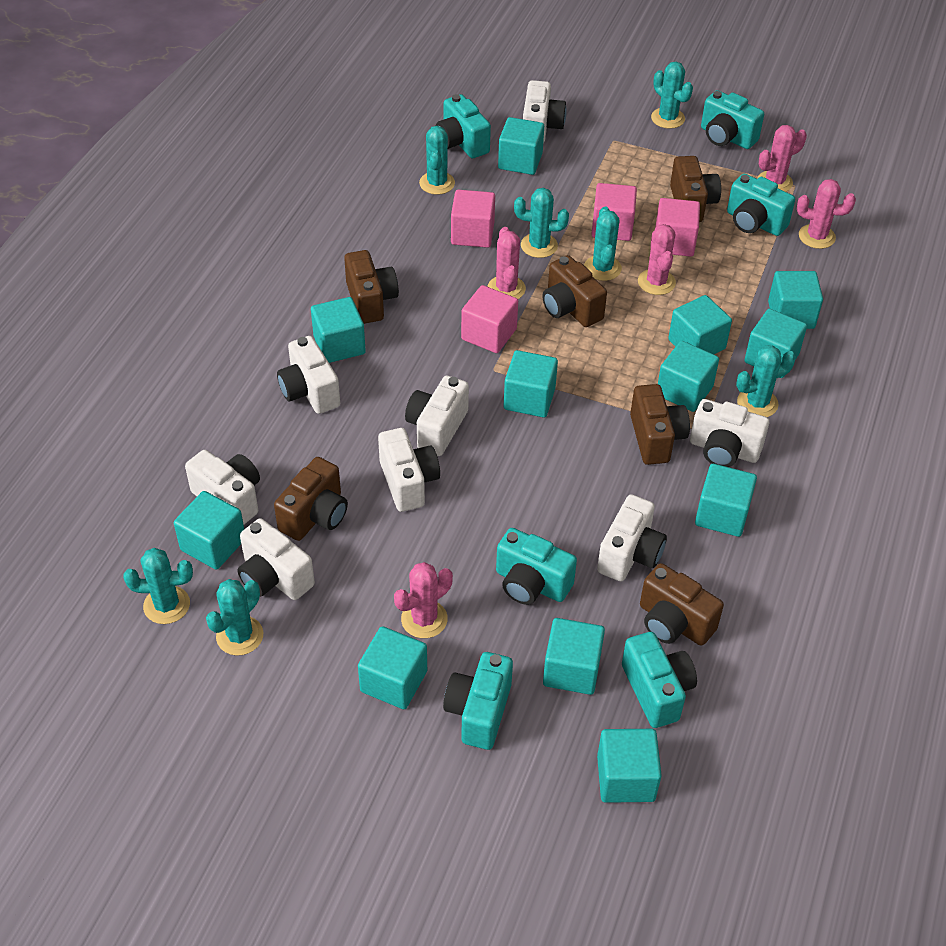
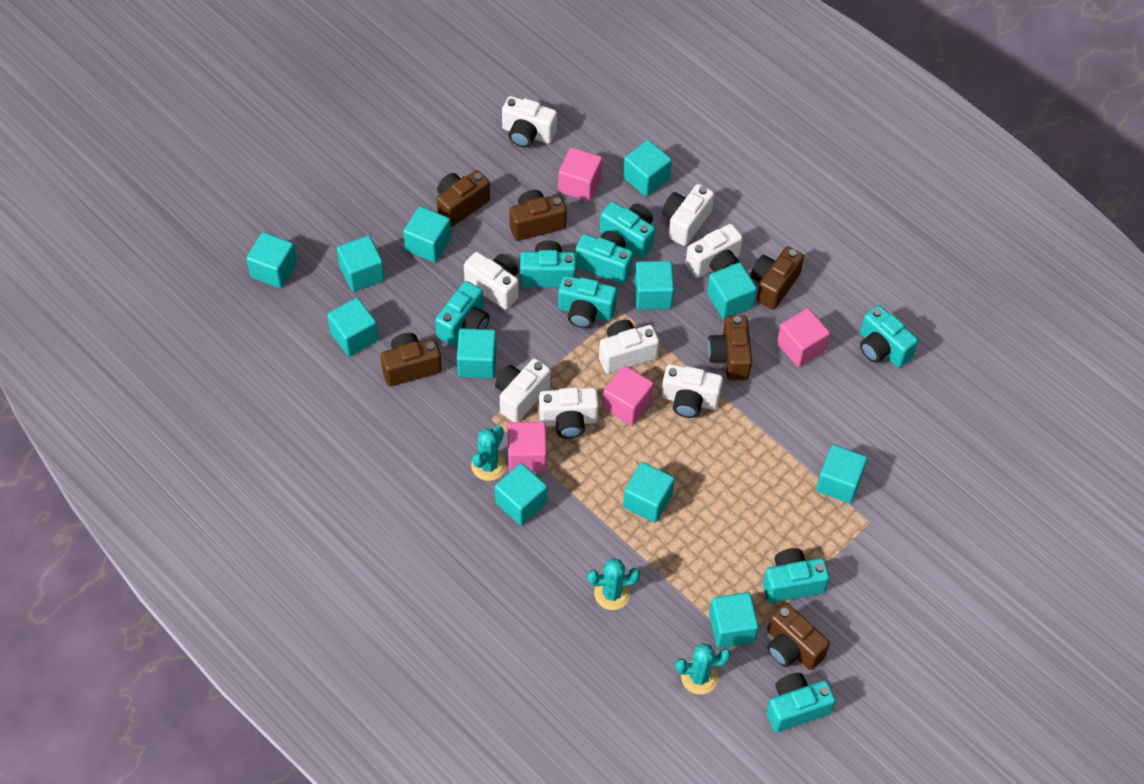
pink cactus: 5 -> 0
turquoise cactus: 7 -> 3
turquoise camera: 6 -> 8

